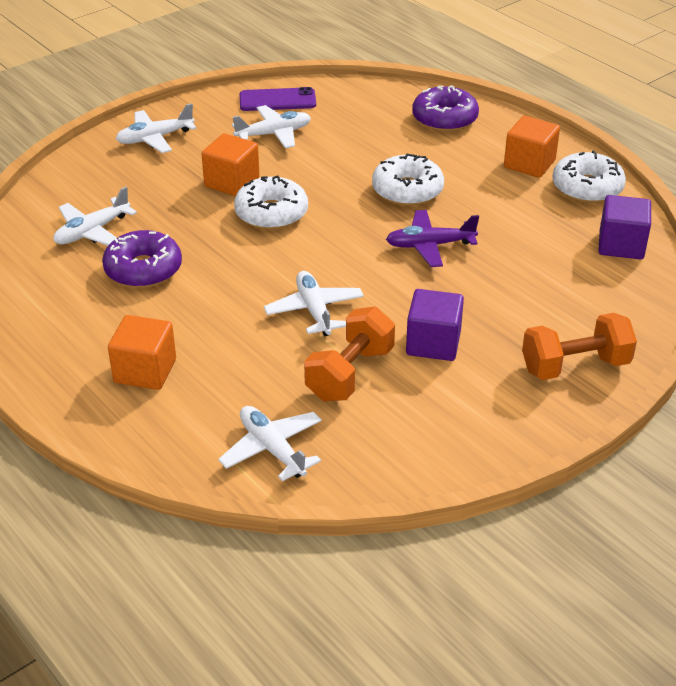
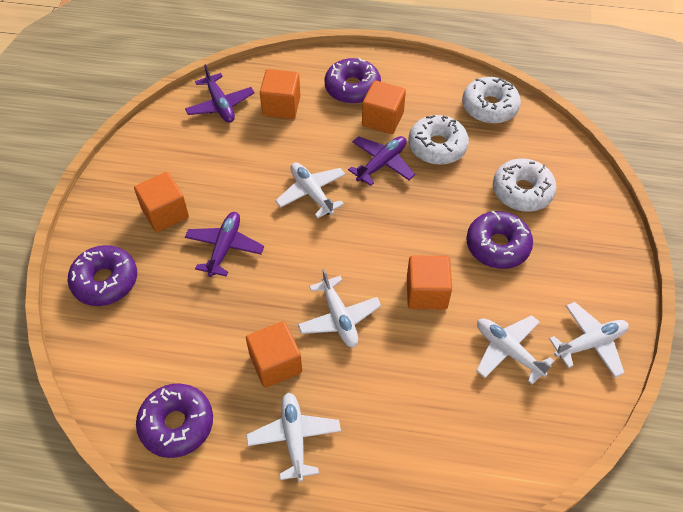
orange cube: 3 -> 5
orange dumbbell: 2 -> 0
purple cube: 2 -> 0
purple donut: 2 -> 4
purple phone: 1 -> 0
purple plane: 1 -> 3

